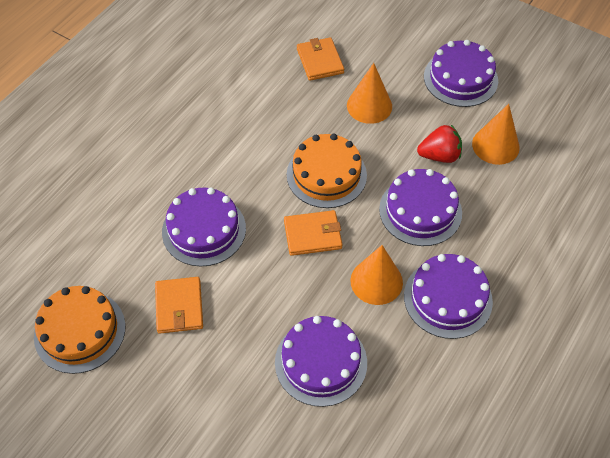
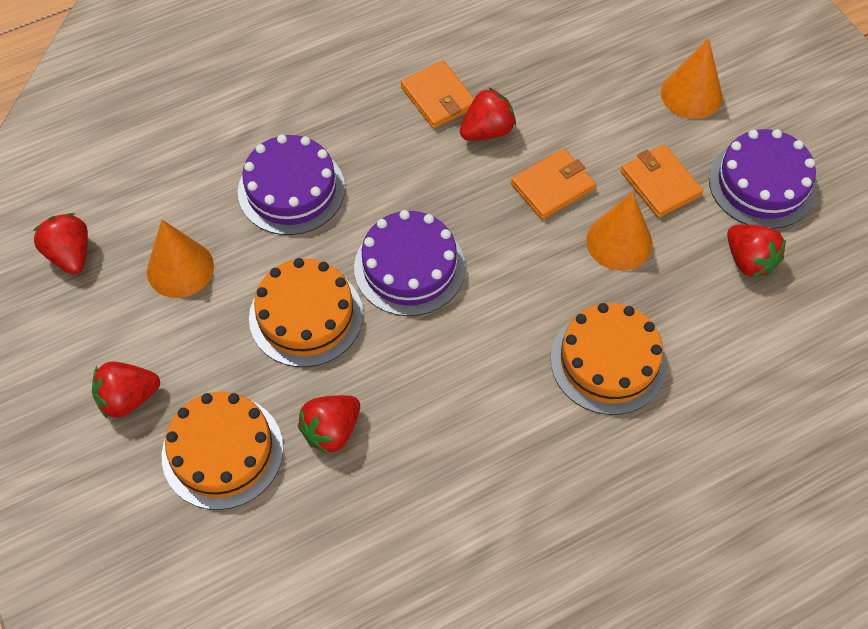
orange cake: 2 -> 3
purple cake: 5 -> 3
red strawberry: 1 -> 5

